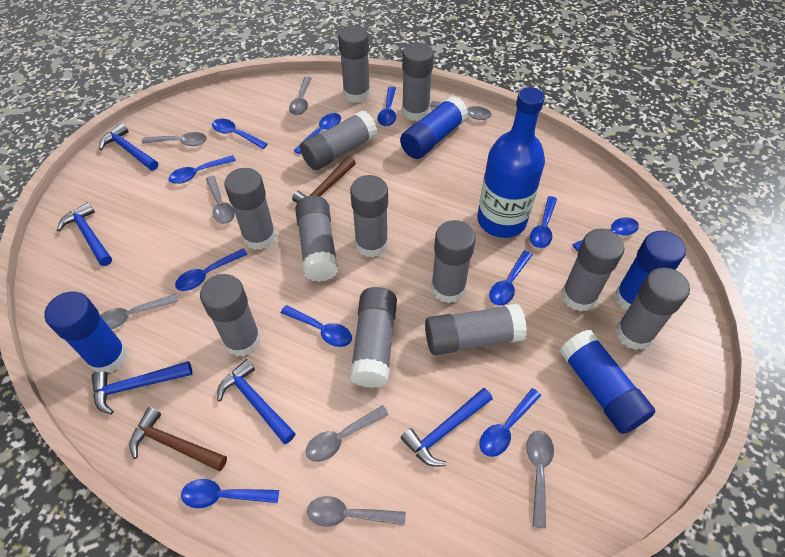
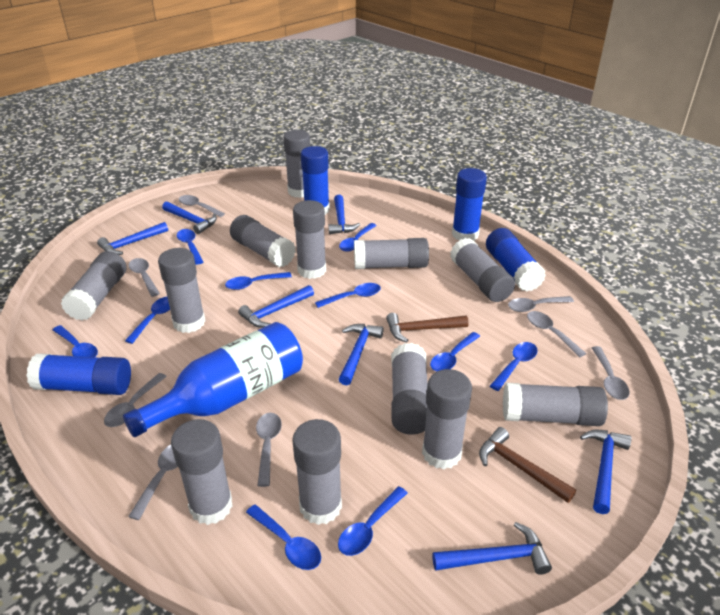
blue hammer: 5 -> 7
blue spoon: 11 -> 10

